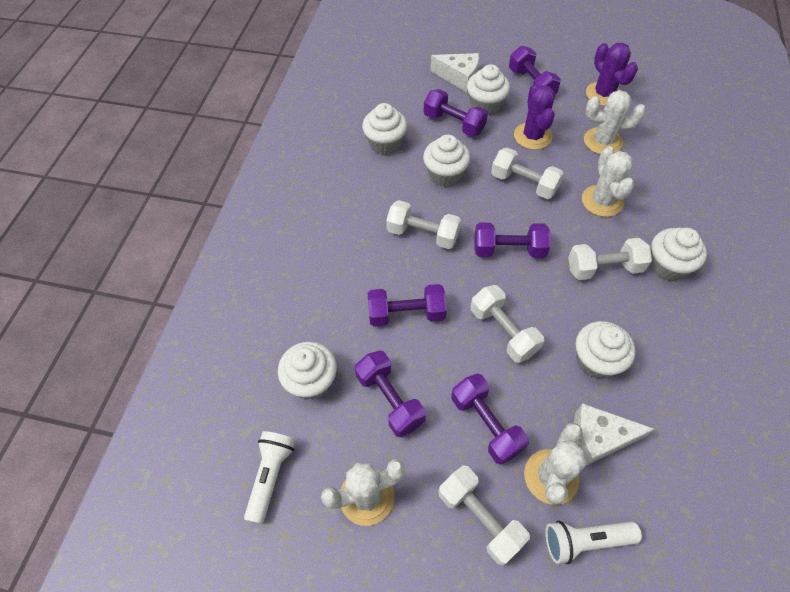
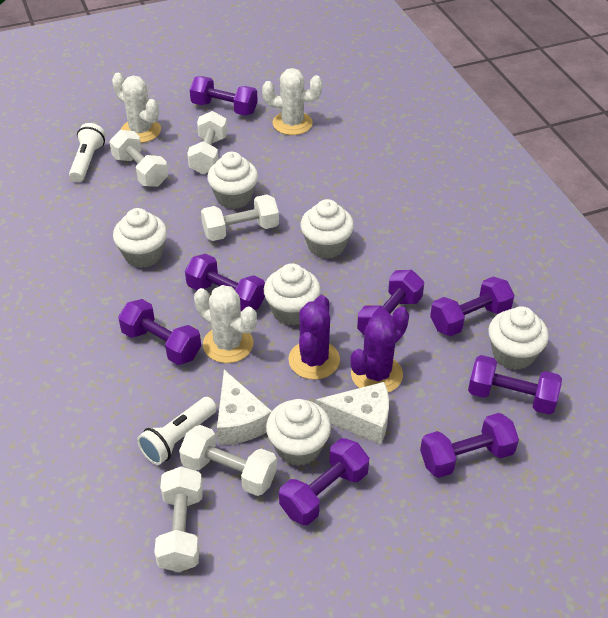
purple dumbbell: 6 -> 8
white cactus: 4 -> 3

